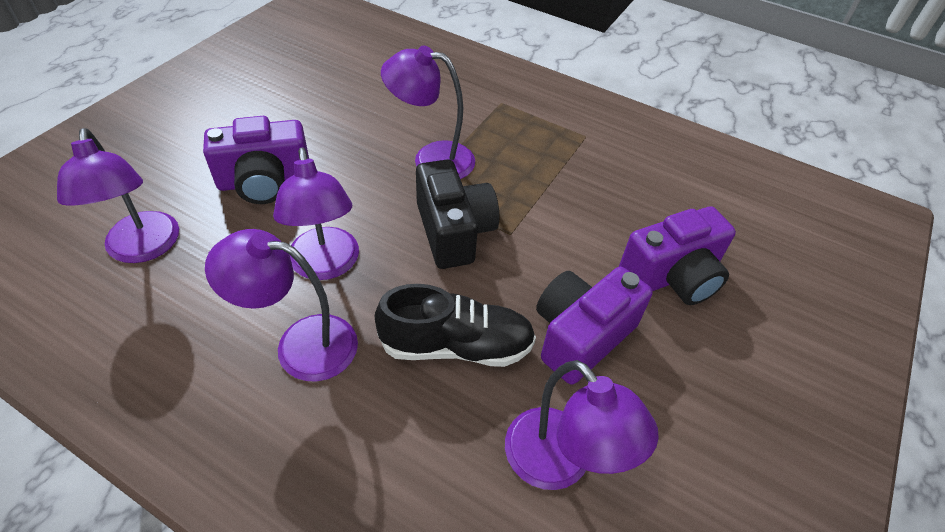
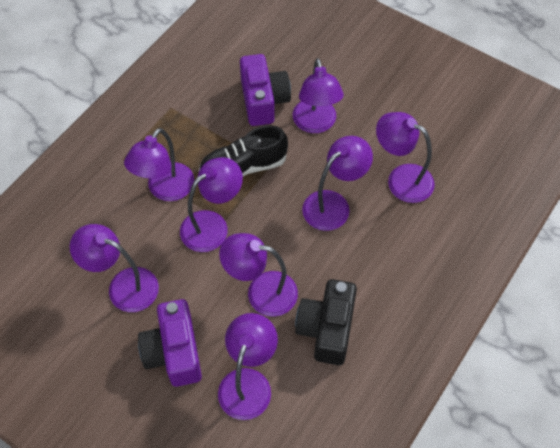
purple camera: 3 -> 2
purple lamp: 5 -> 8

